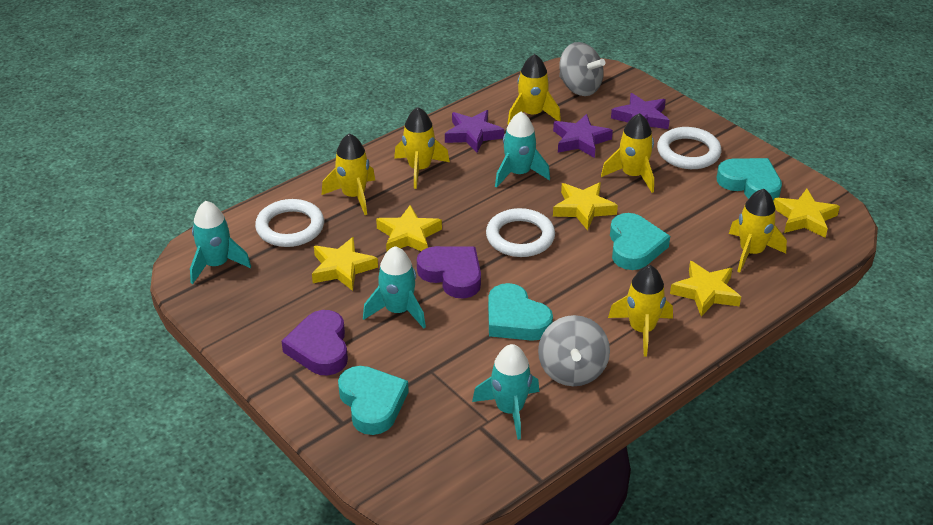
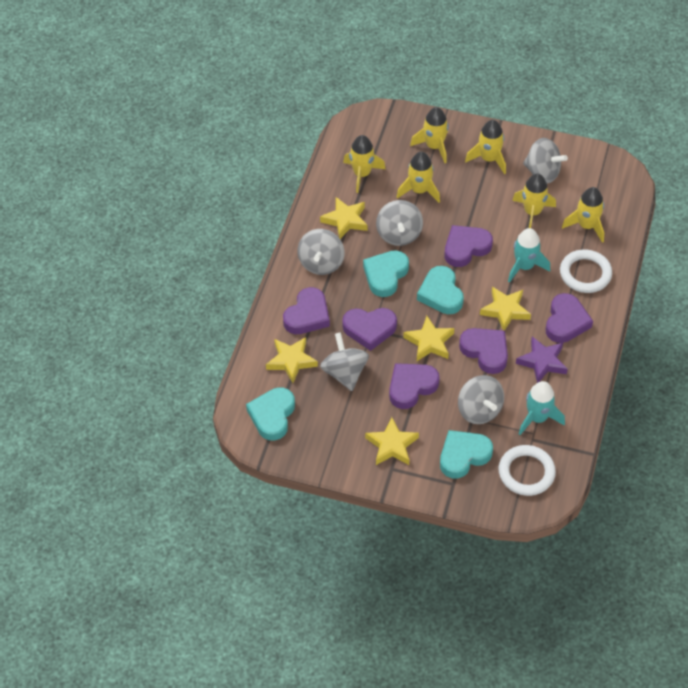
grey spinning top: 2 -> 5
purple heart: 2 -> 6
purple star: 3 -> 1
turquoise rocket: 4 -> 2
white ring: 3 -> 2

